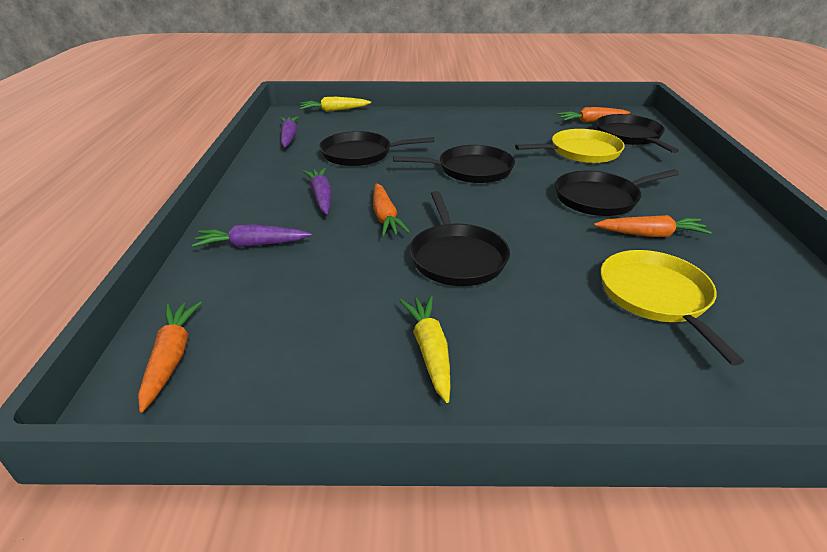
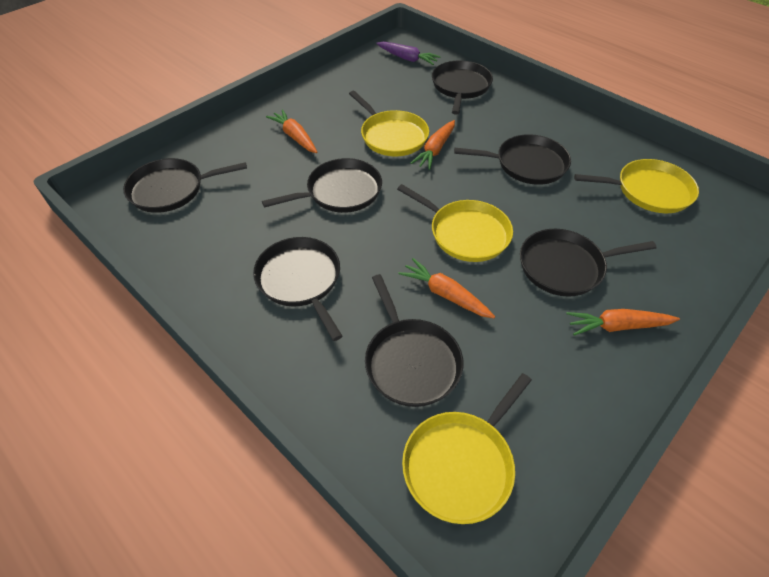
black pan: 5 -> 7
purple carrot: 3 -> 1
yellow carrot: 2 -> 0
yellow pan: 2 -> 4

